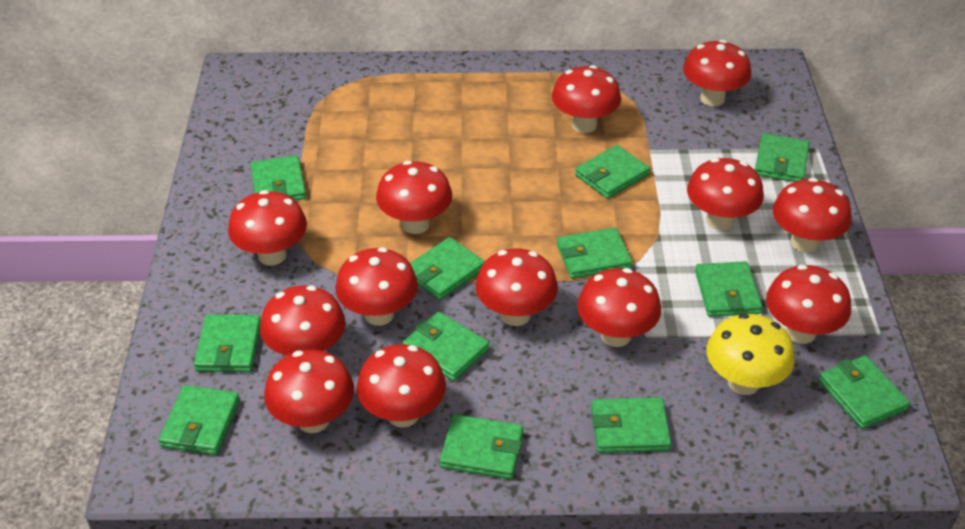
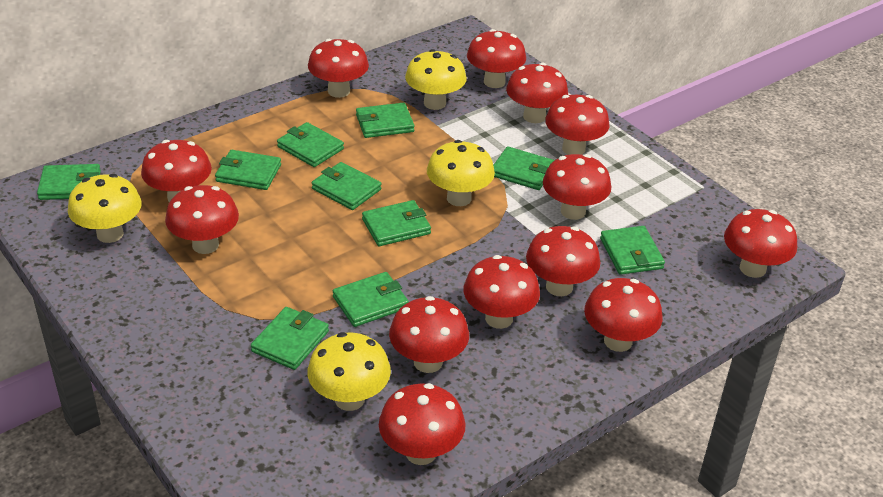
green wallet: 12 -> 10
yellow mushroom: 1 -> 4

